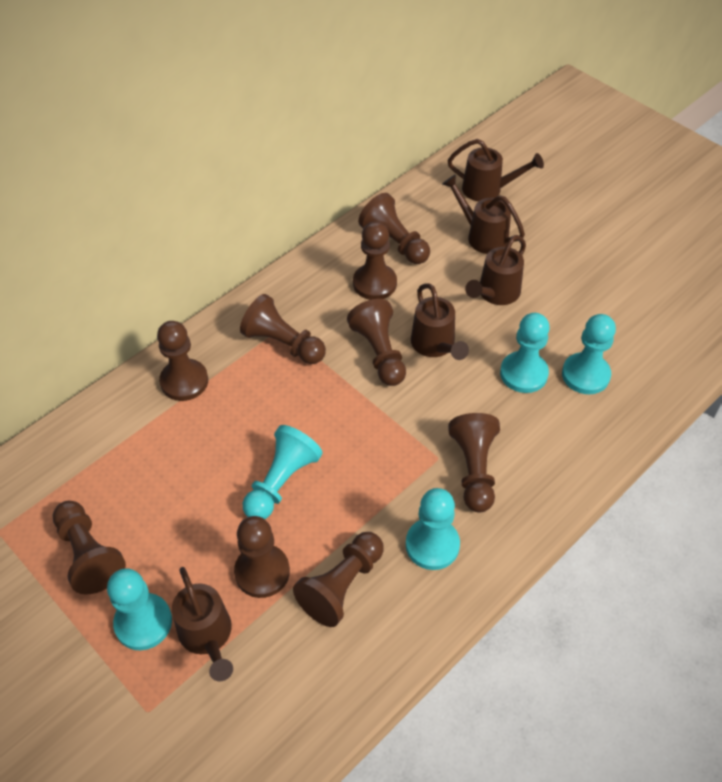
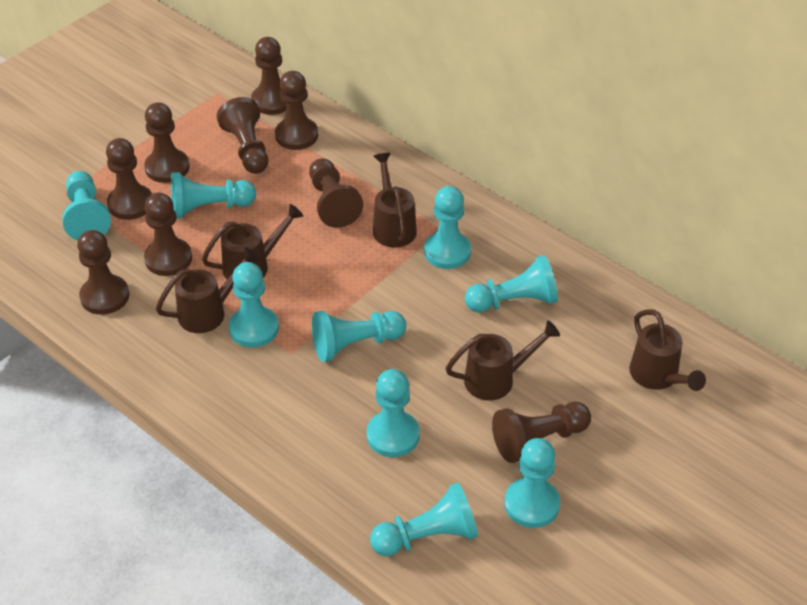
turquoise pawn: 5 -> 9

